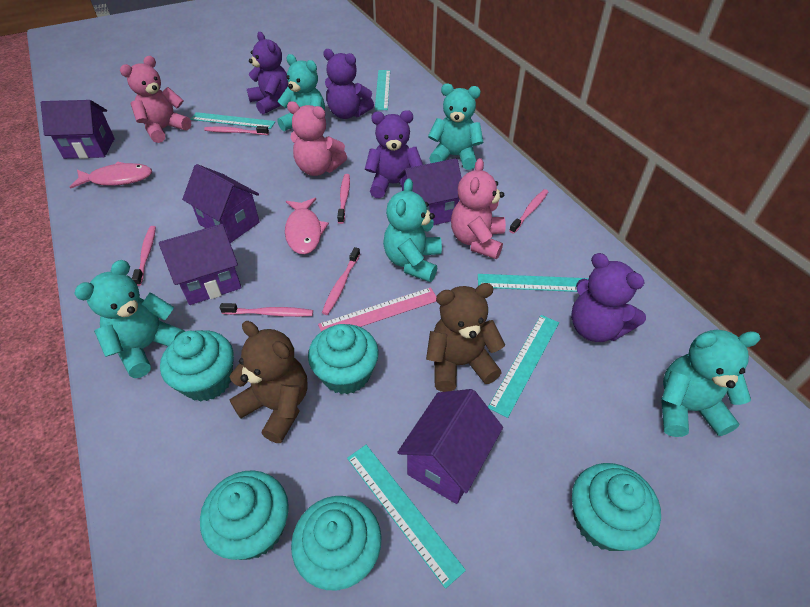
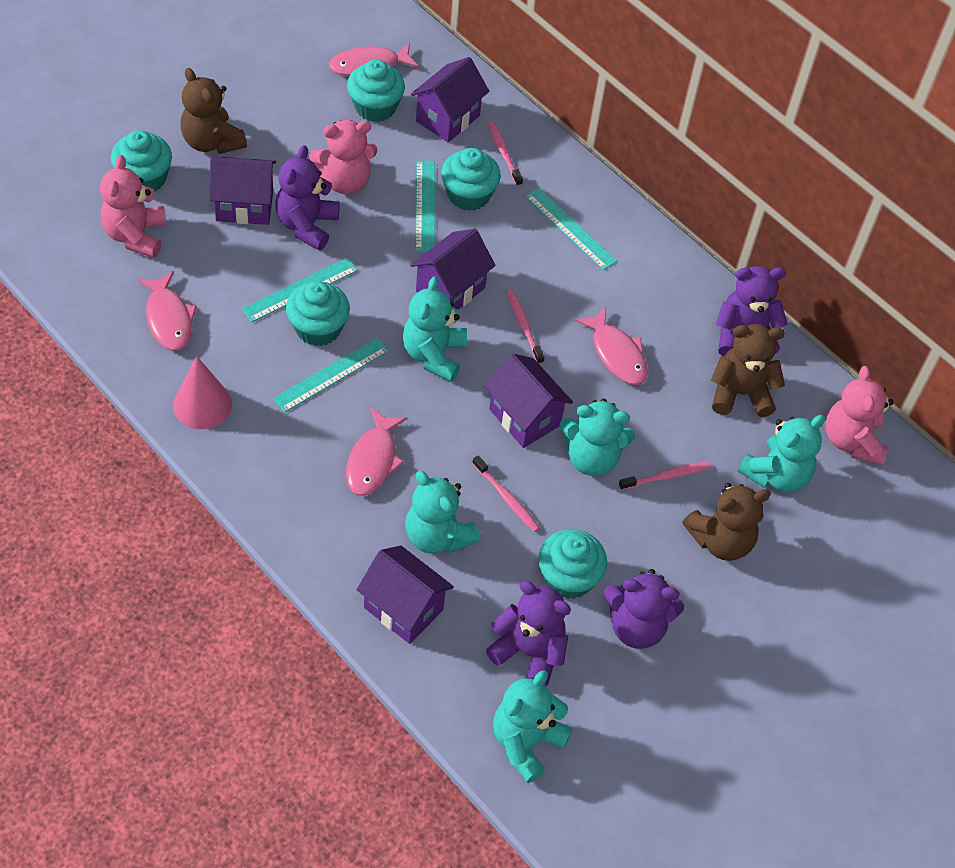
brown teddy bear: 2 -> 3
pink cone: 0 -> 1
pink fish: 2 -> 4
pink ruler: 1 -> 0
pink toothbrush: 6 -> 4
turquoise ruler: 5 -> 4

